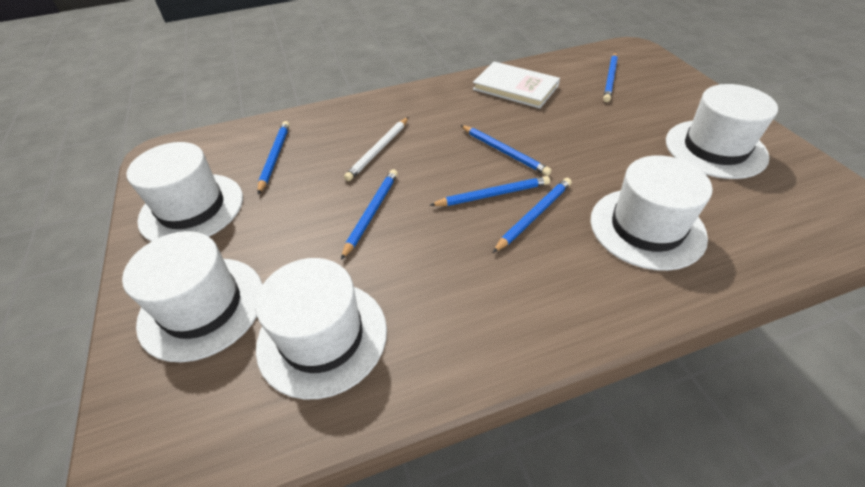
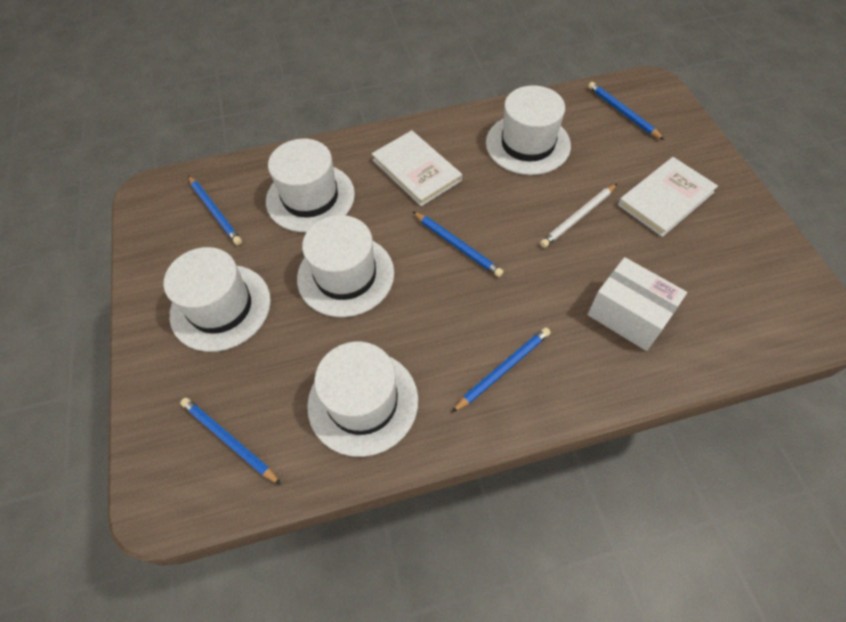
blue pencil: 6 -> 5
white book: 1 -> 2
white box: 0 -> 1

